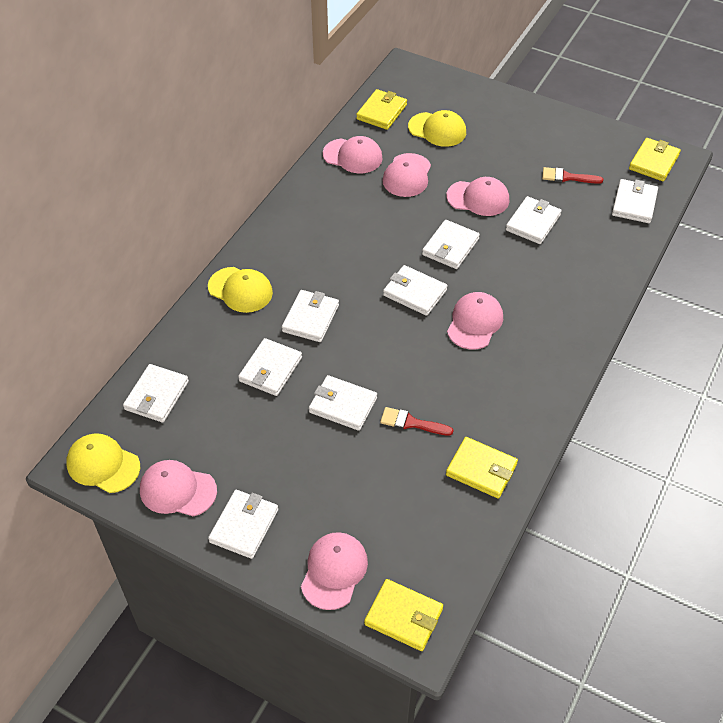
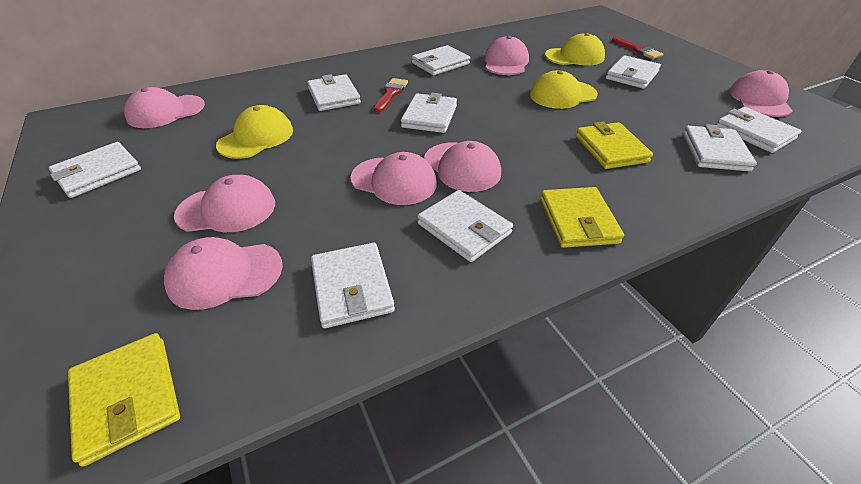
pink cap: 6 -> 7
yellow wallet: 4 -> 3

